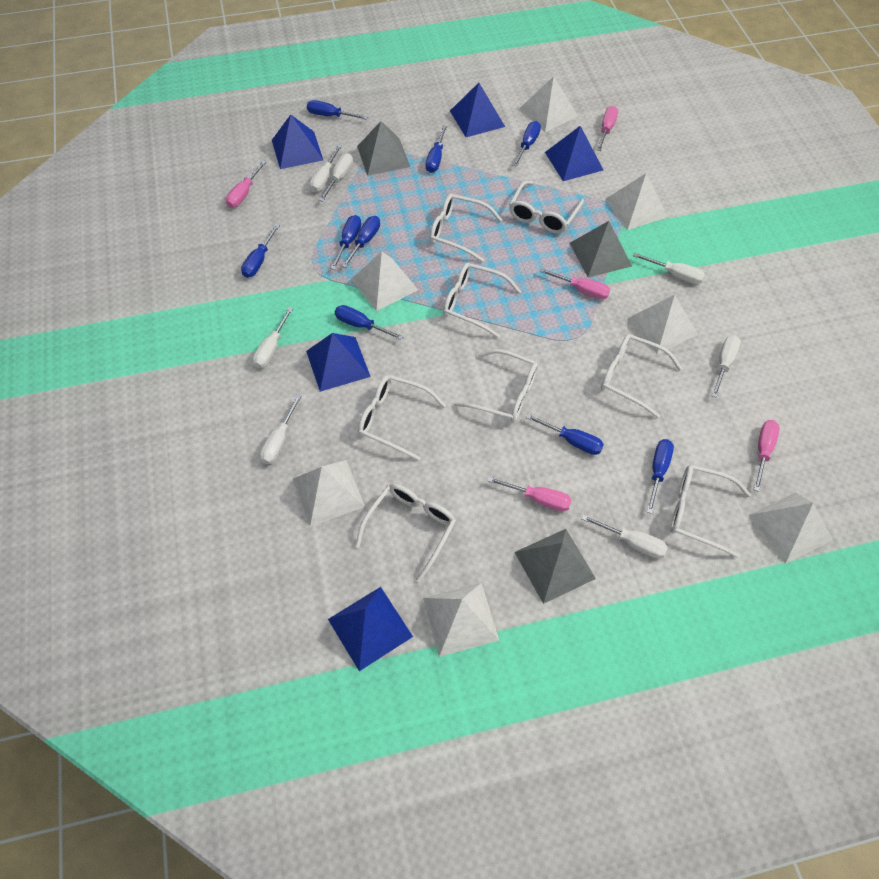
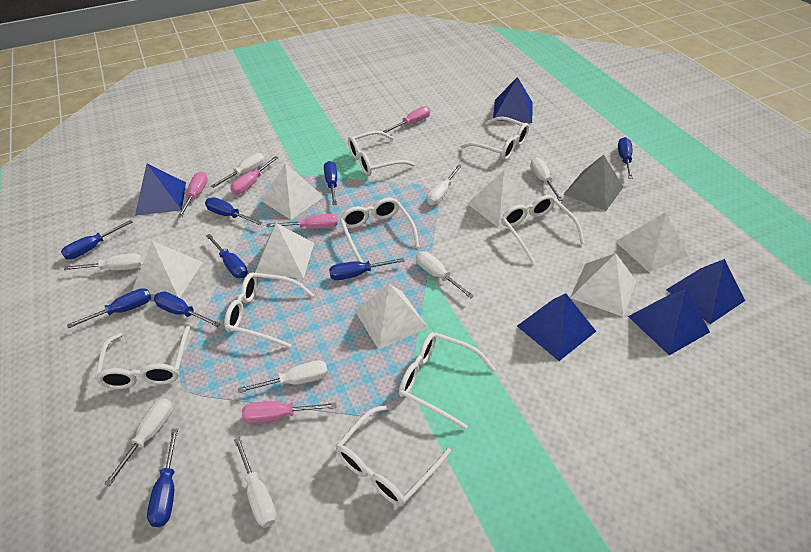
grey pyramid: 3 -> 1
white screwdriver: 7 -> 8

